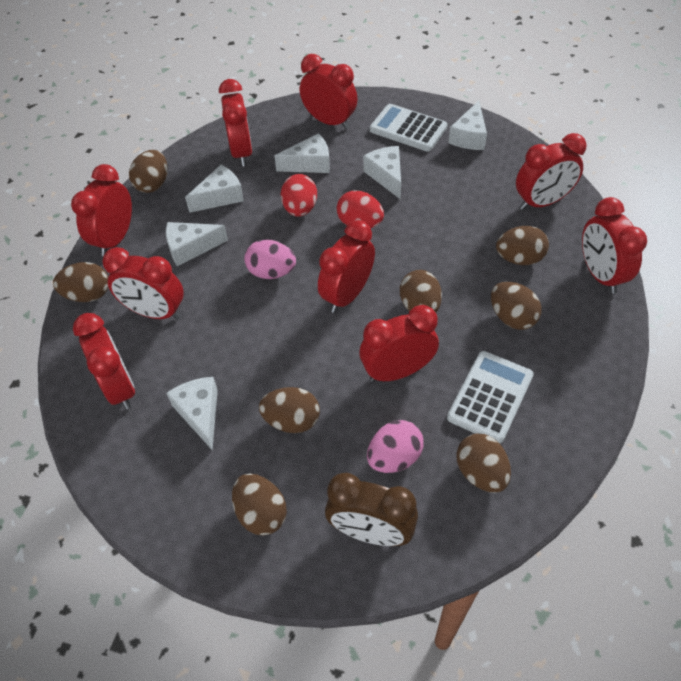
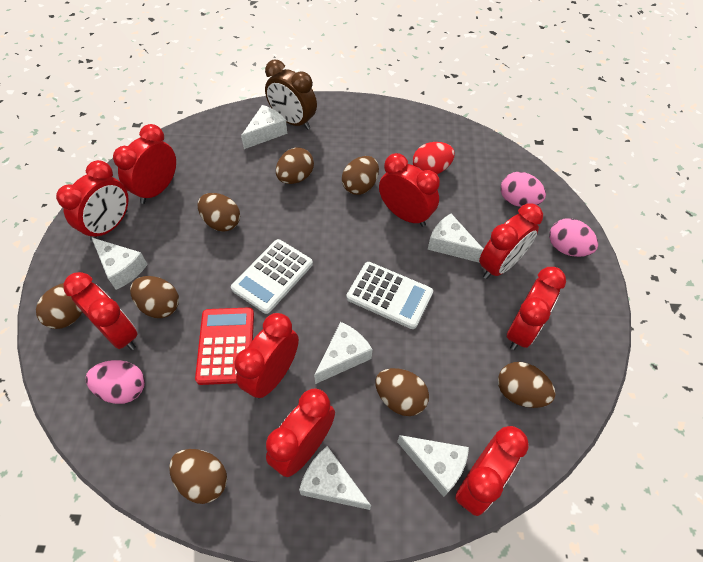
pink egg: 2 -> 3
red calculator: 0 -> 1
red egg: 2 -> 1

